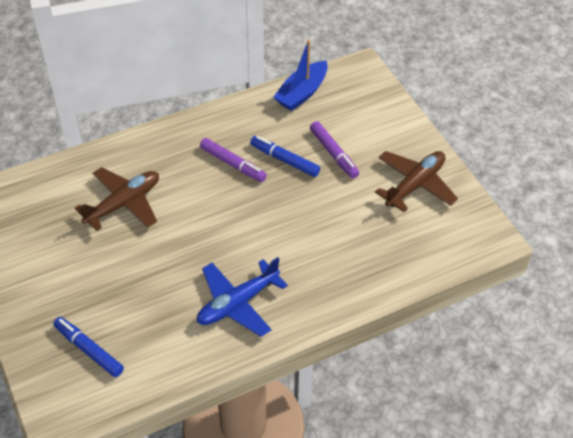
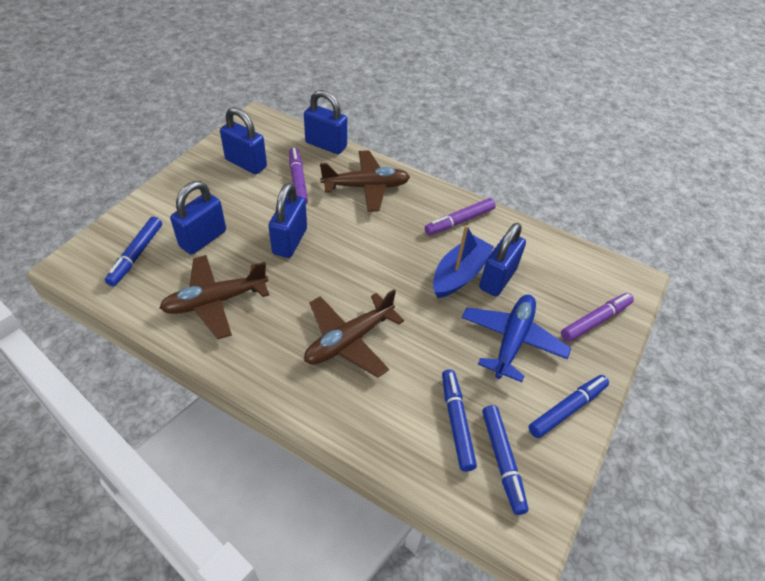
blue marker: 2 -> 4
blue padlock: 0 -> 5
brown plane: 2 -> 3
purple marker: 2 -> 3

